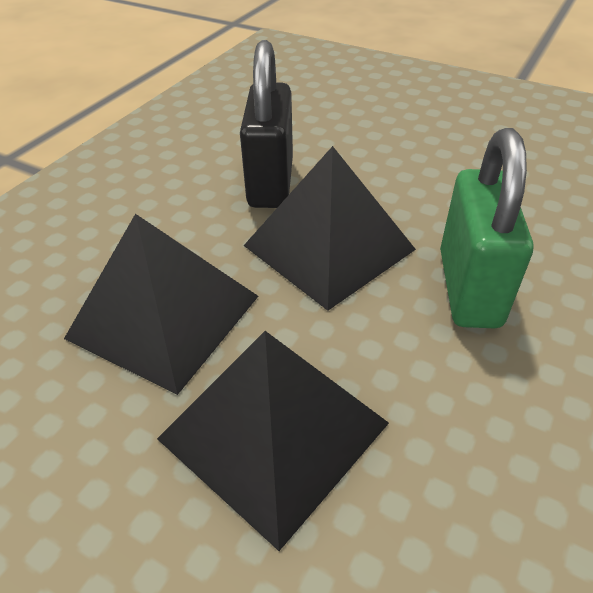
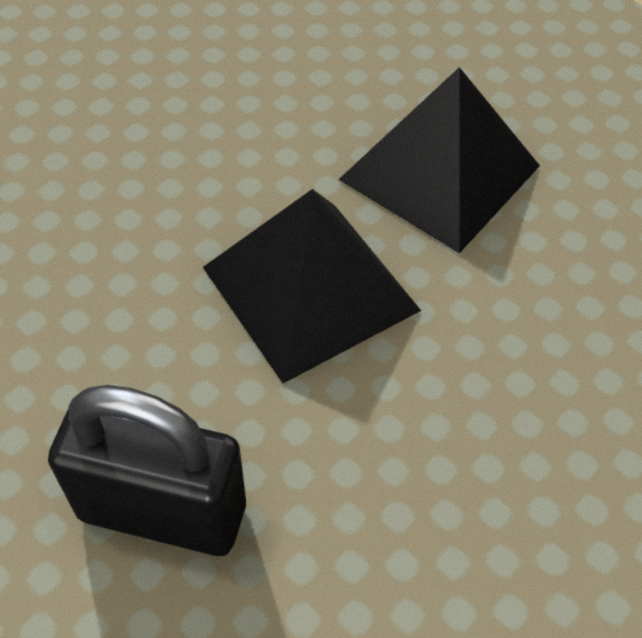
black pyramid: 3 -> 2
green padlock: 1 -> 0

